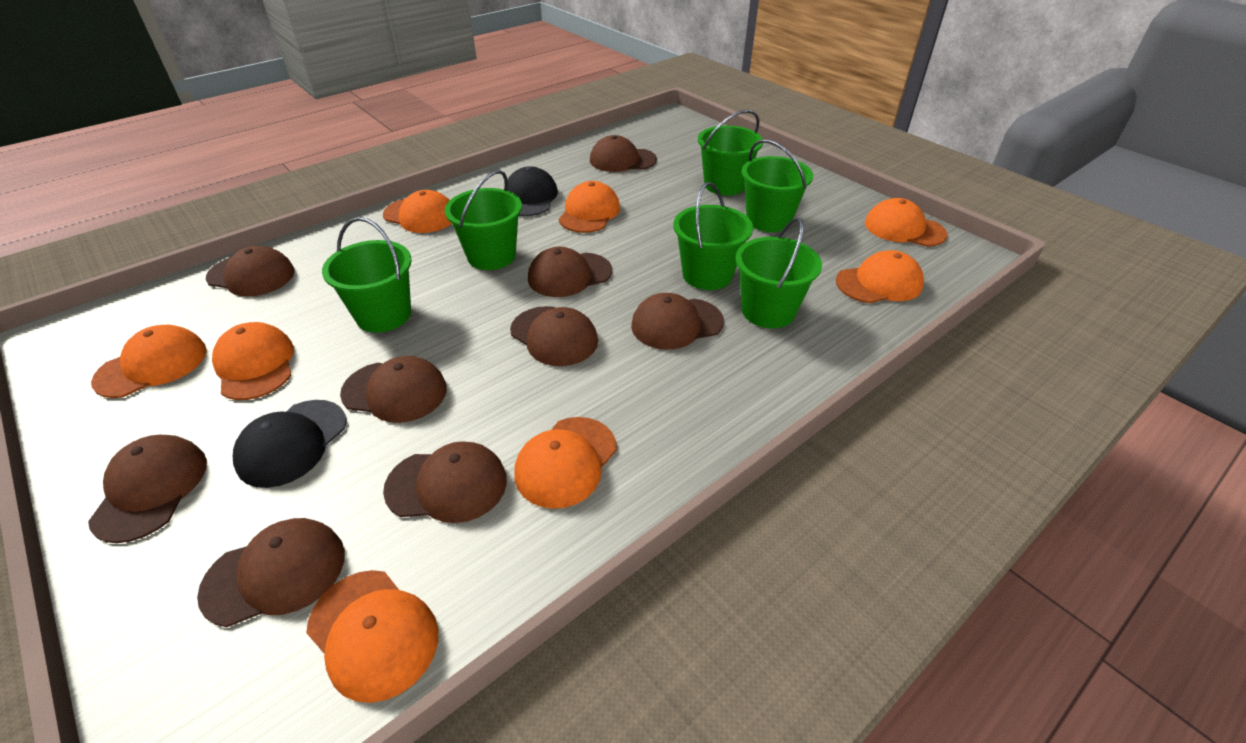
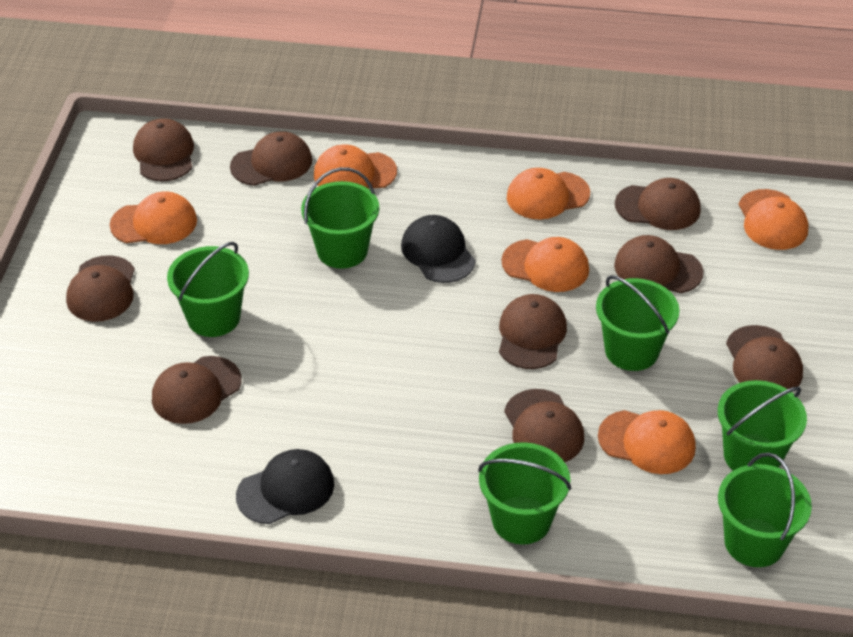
orange cap: 8 -> 6

